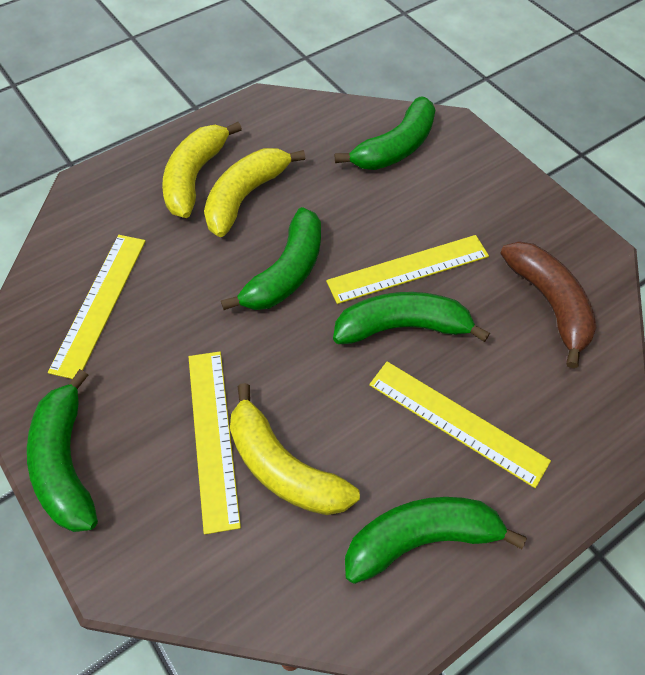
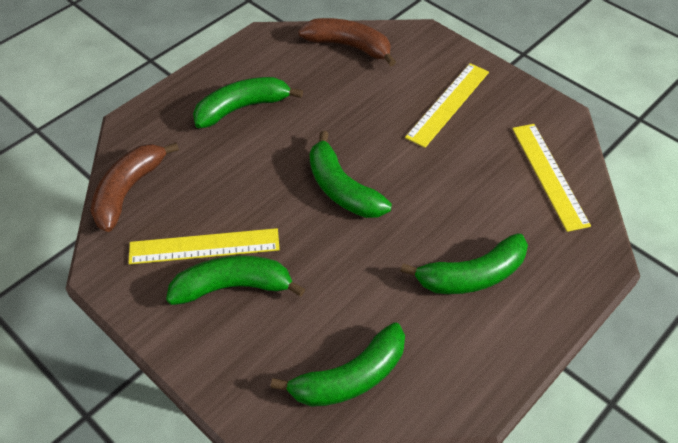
brown banana: 1 -> 2
yellow banana: 3 -> 0
yellow ruler: 4 -> 3

